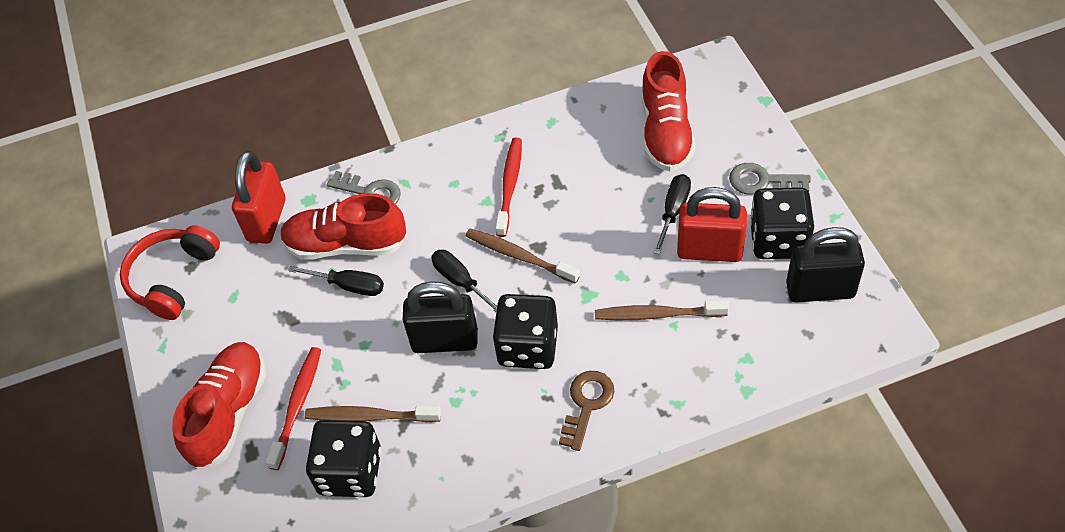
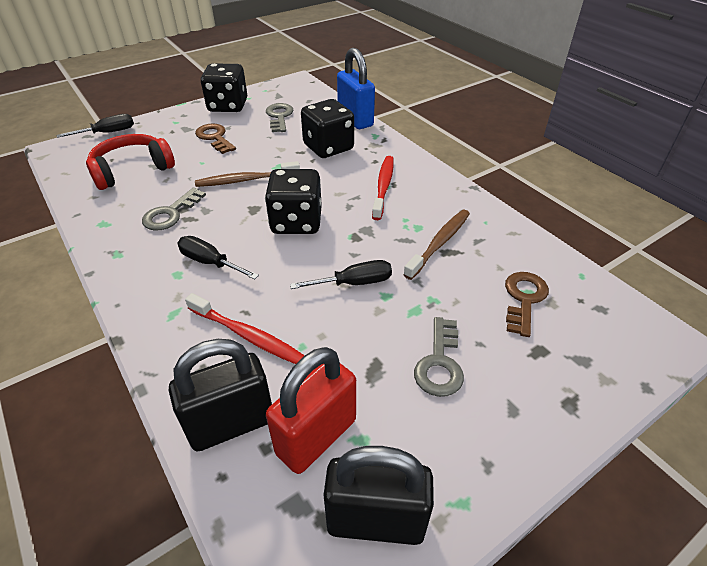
blue padlock: 0 -> 1
brown key: 1 -> 2
brown toothbrush: 3 -> 2
grey key: 2 -> 3
red padlock: 2 -> 1
red shoe: 3 -> 0

